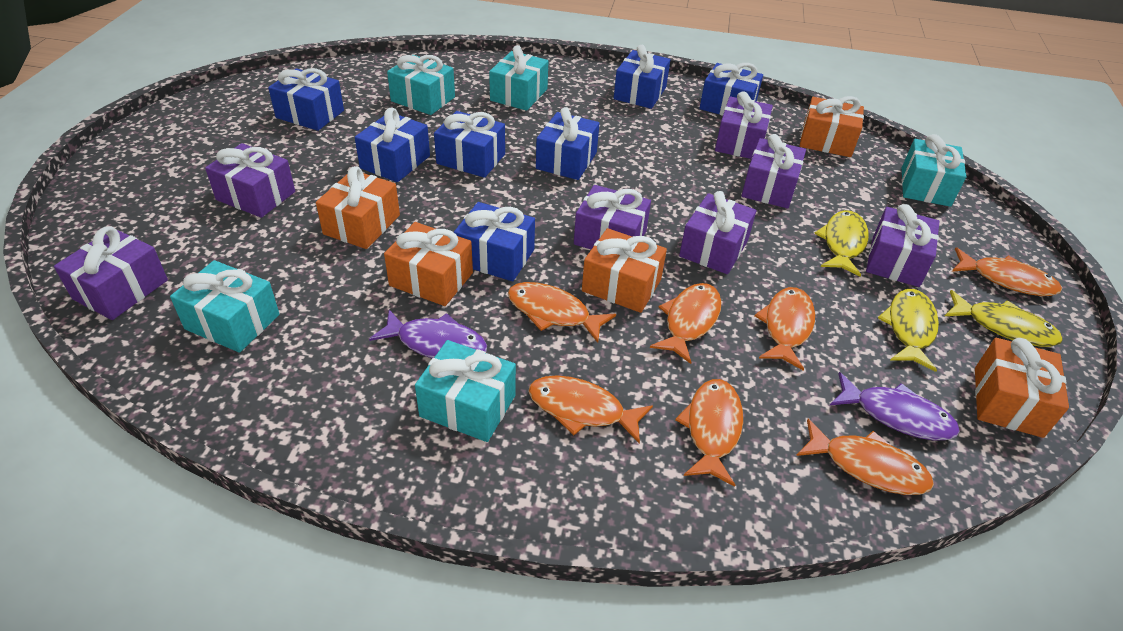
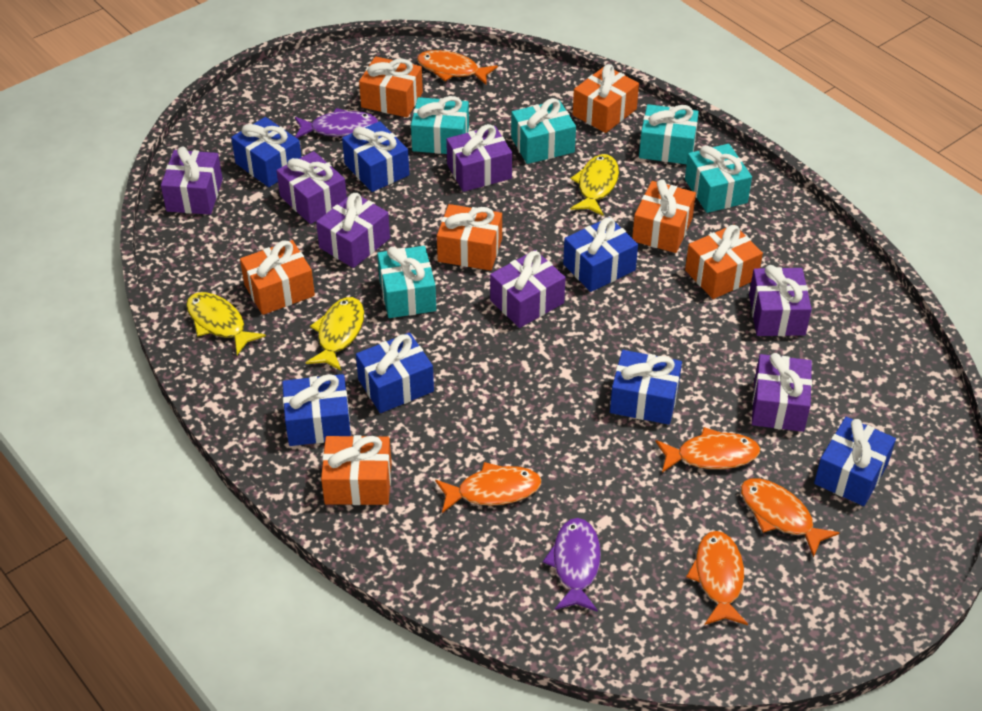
orange fish: 7 -> 5
orange gift: 5 -> 7

